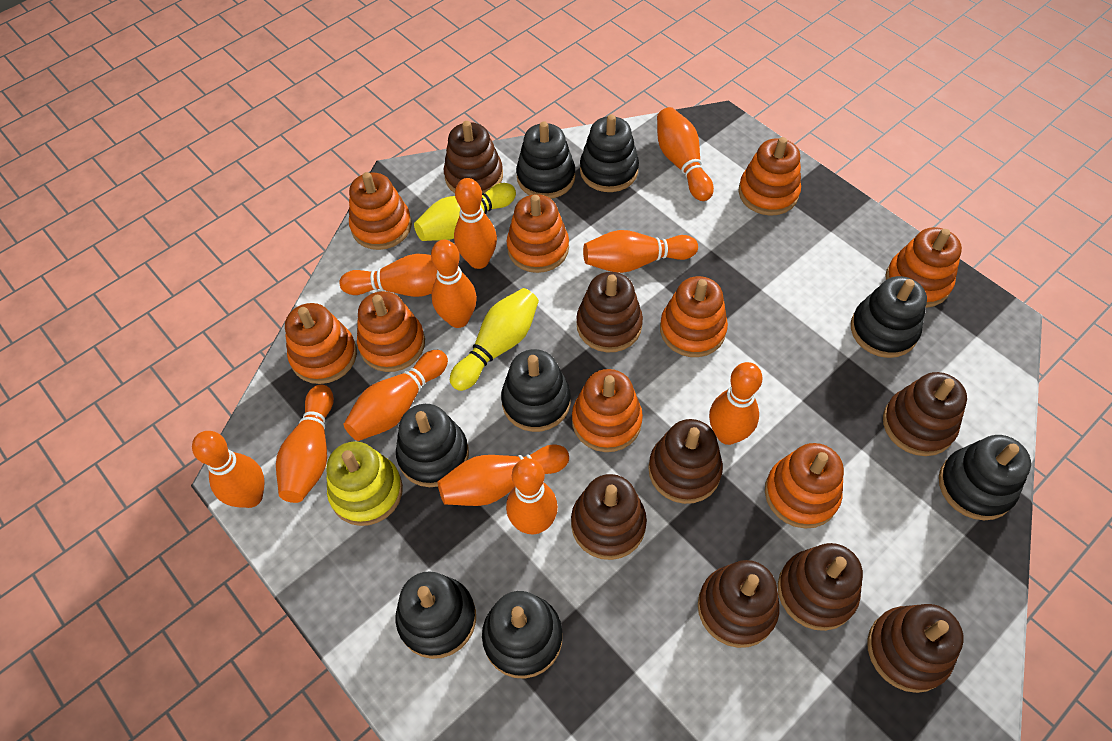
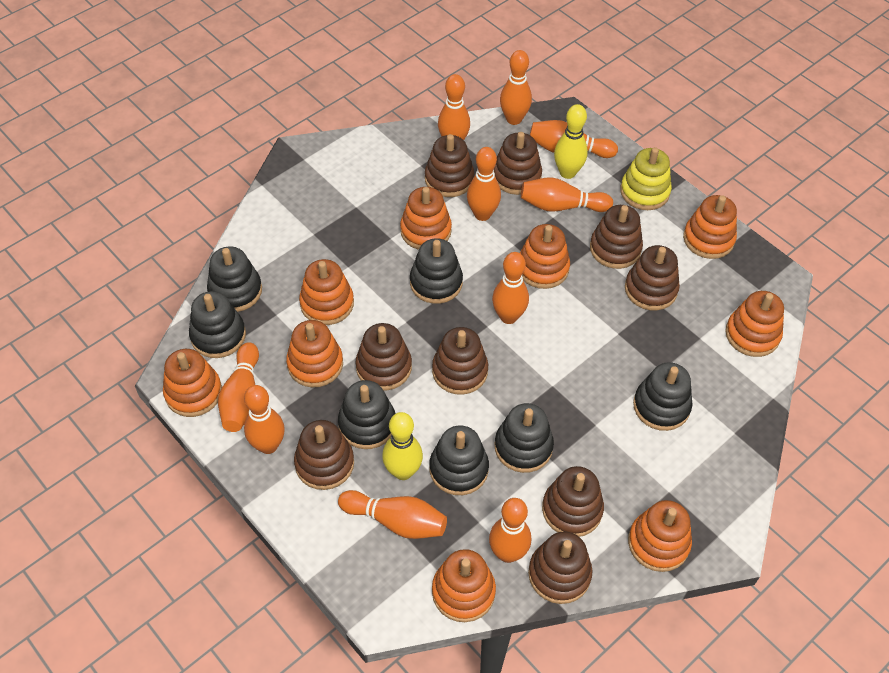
black stacking toy: 8 -> 7
brown stacking toy: 8 -> 9
orange bowling pin: 11 -> 10

